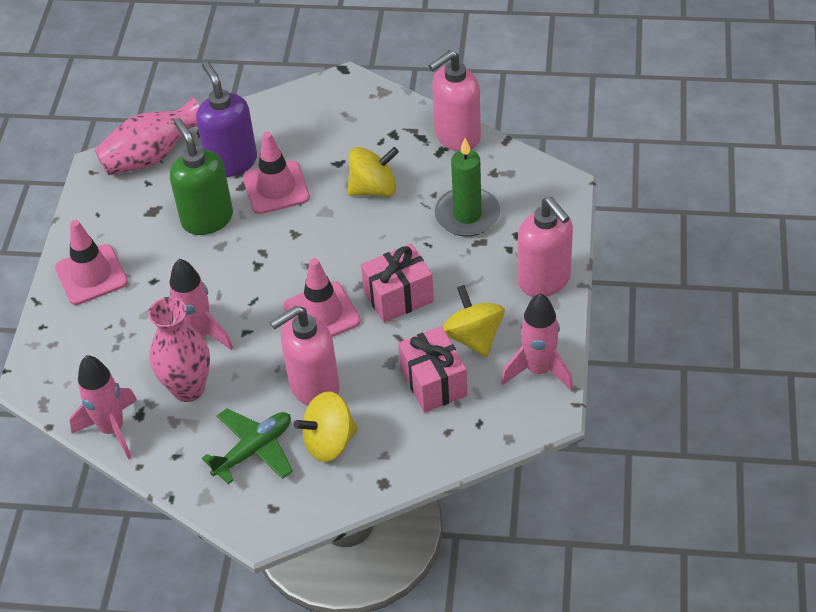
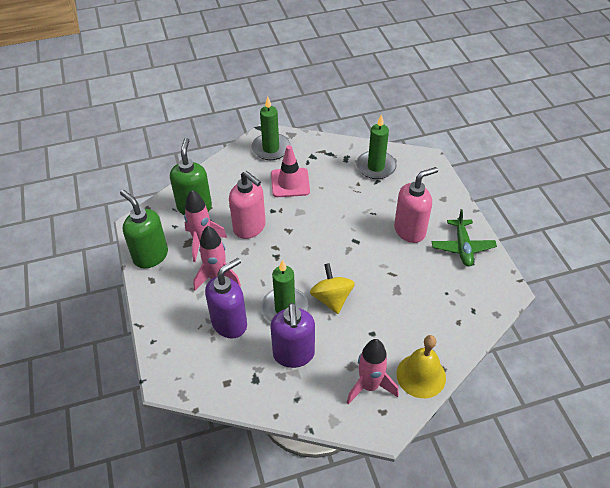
green candle: 1 -> 3
green soap dispenser: 1 -> 2
pink gift: 2 -> 0
pink soap dispenser: 3 -> 2
pink traffic cone: 3 -> 1
pink vase: 2 -> 0
purple soap dispenser: 1 -> 2
yellow bell: 0 -> 1
yellow spinning top: 3 -> 1

